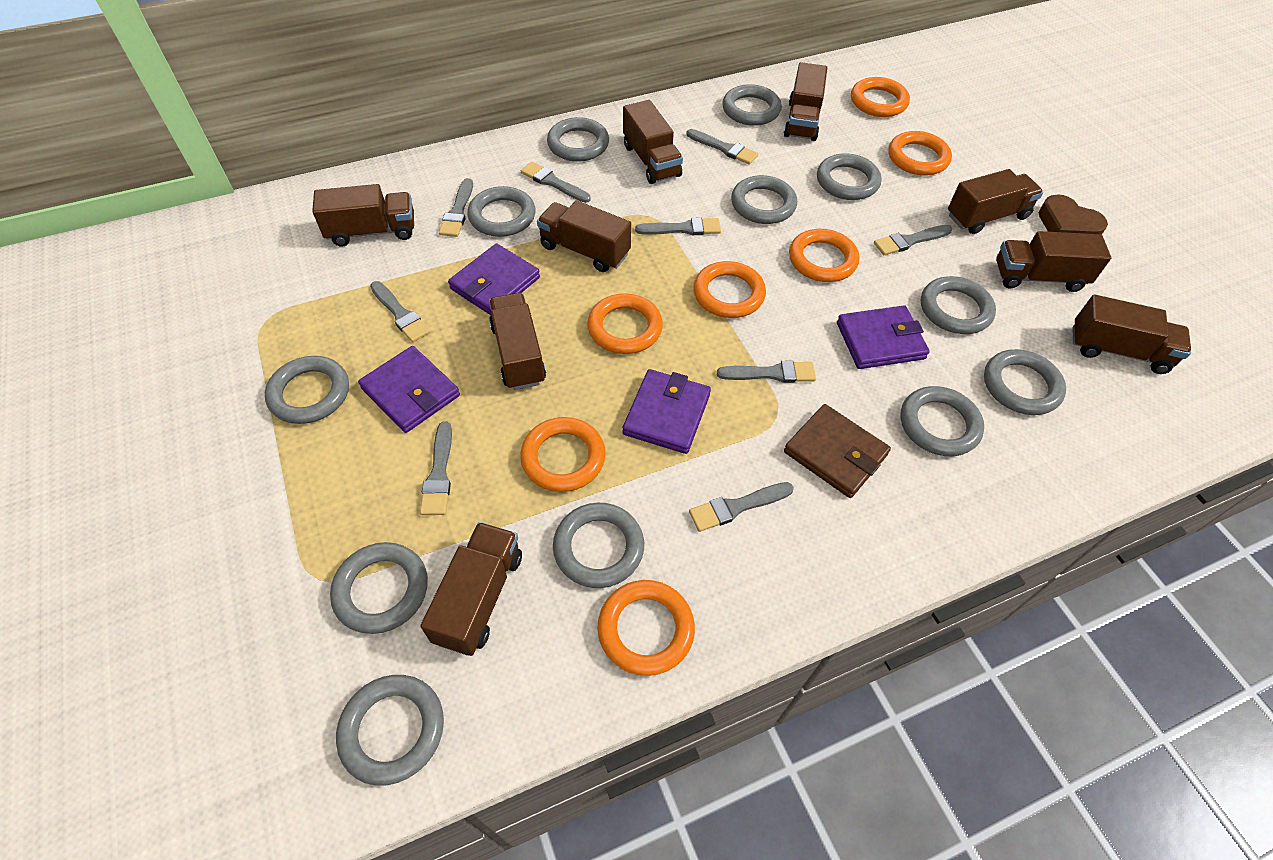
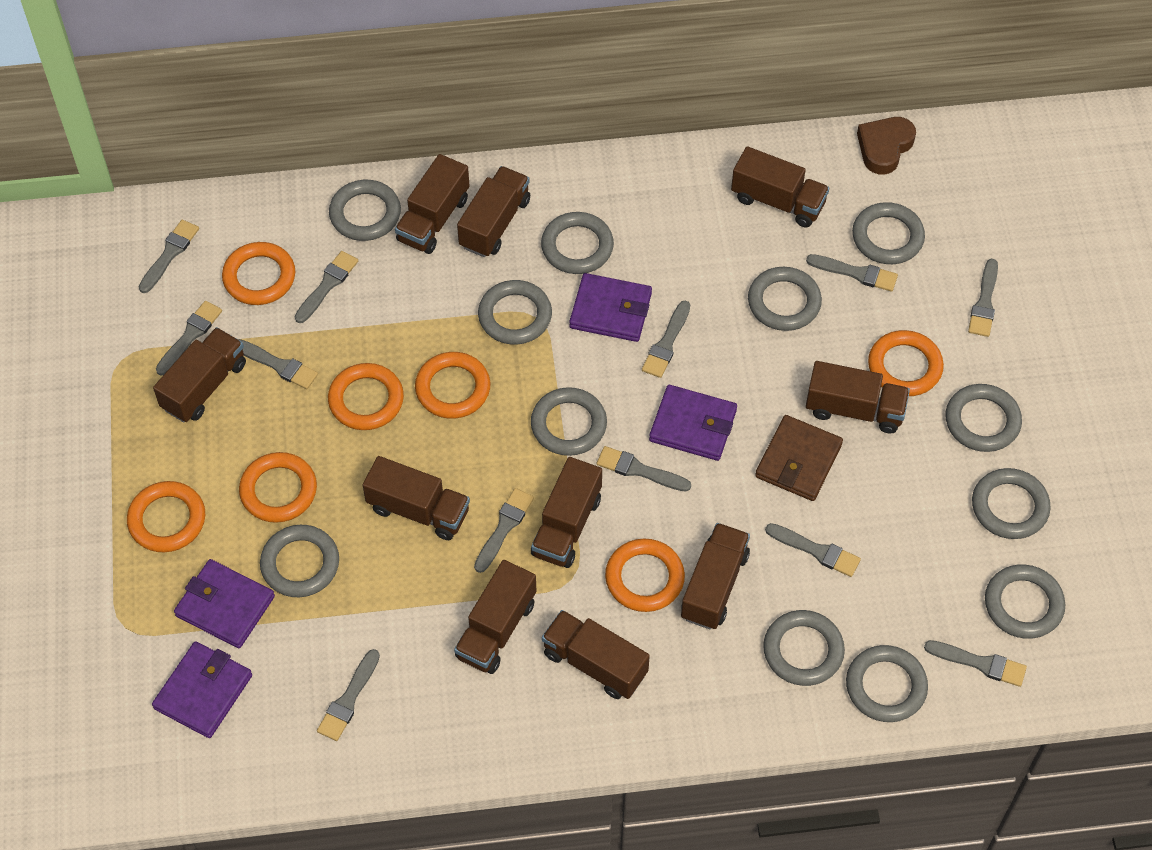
brown truck: 9 -> 10
grey brush: 9 -> 12

